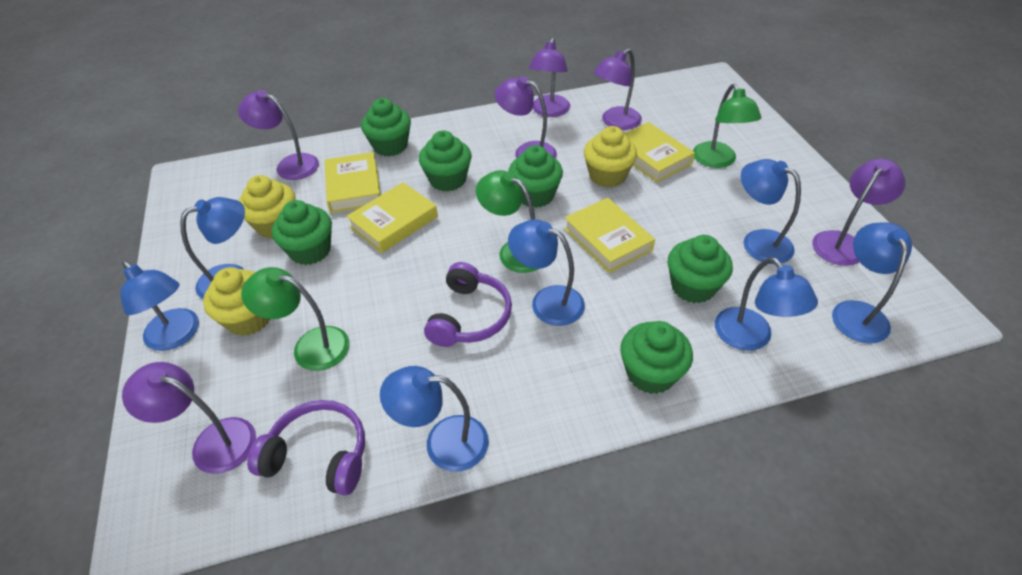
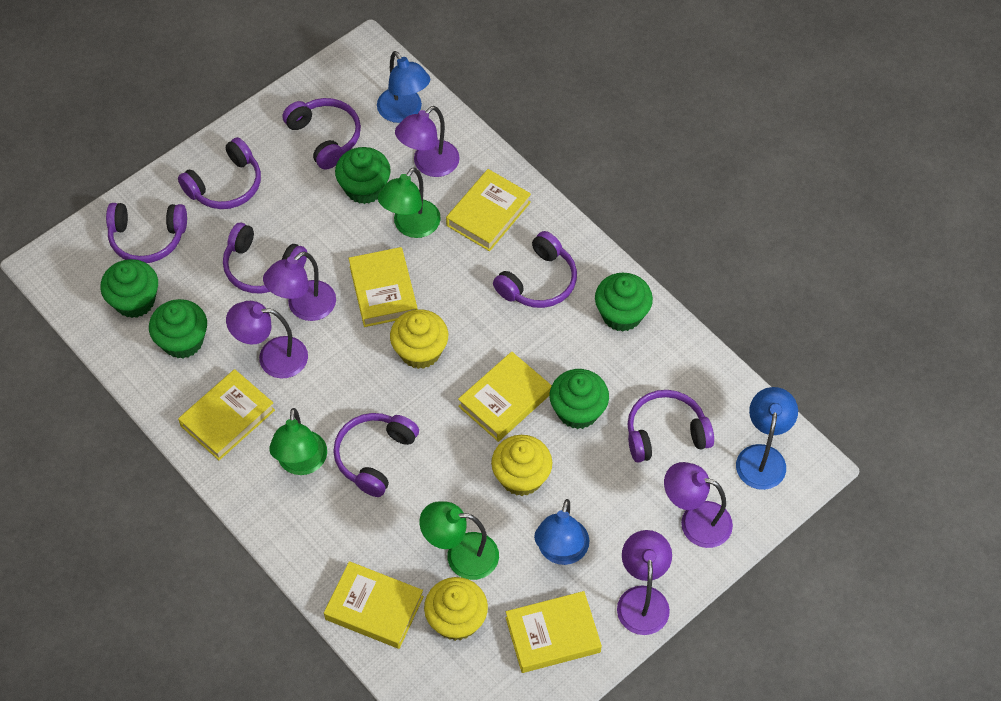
blue lamp: 7 -> 3
green cupcake: 6 -> 5
purple headphones: 2 -> 7
purple lamp: 6 -> 5
yellow book: 4 -> 6

